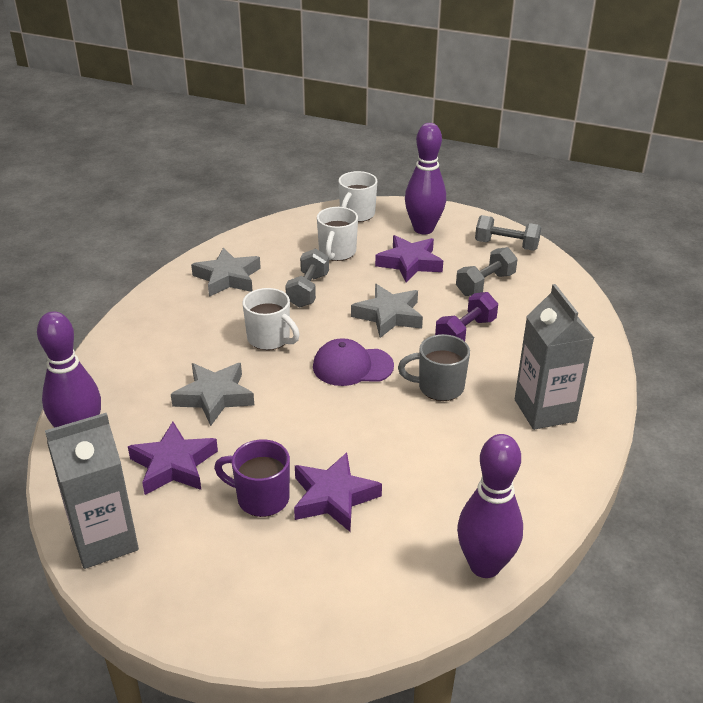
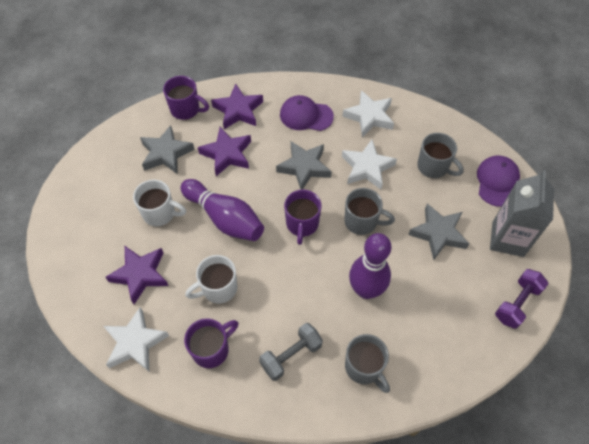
grey carton: 2 -> 1
grey dumbbell: 3 -> 1
grey mug: 1 -> 3
purple bowling pin: 3 -> 2
purple cap: 1 -> 2
purple mug: 1 -> 3
white mug: 3 -> 2
white star: 0 -> 3

